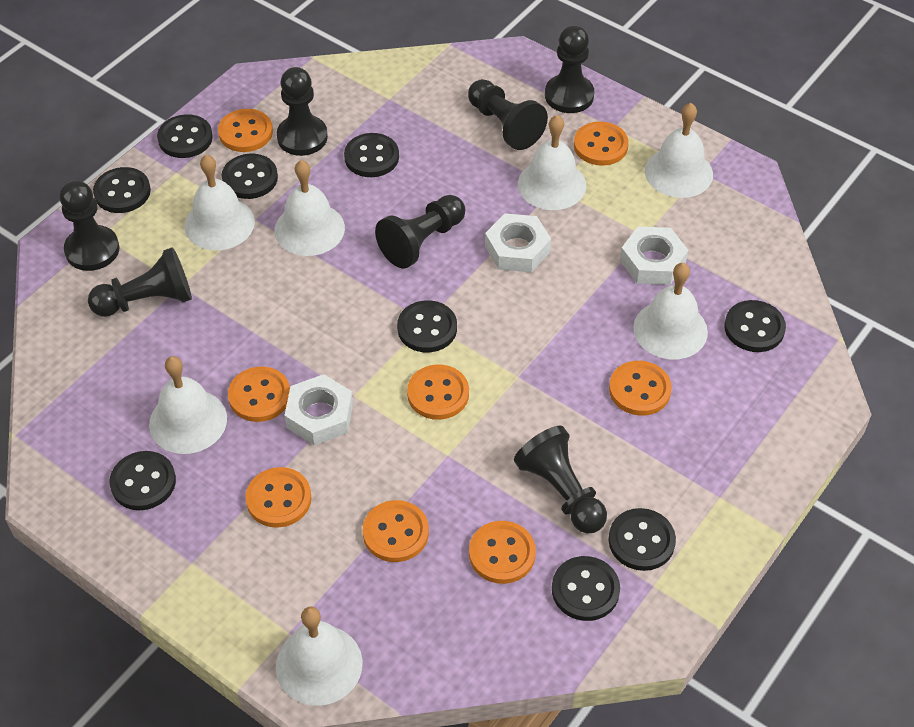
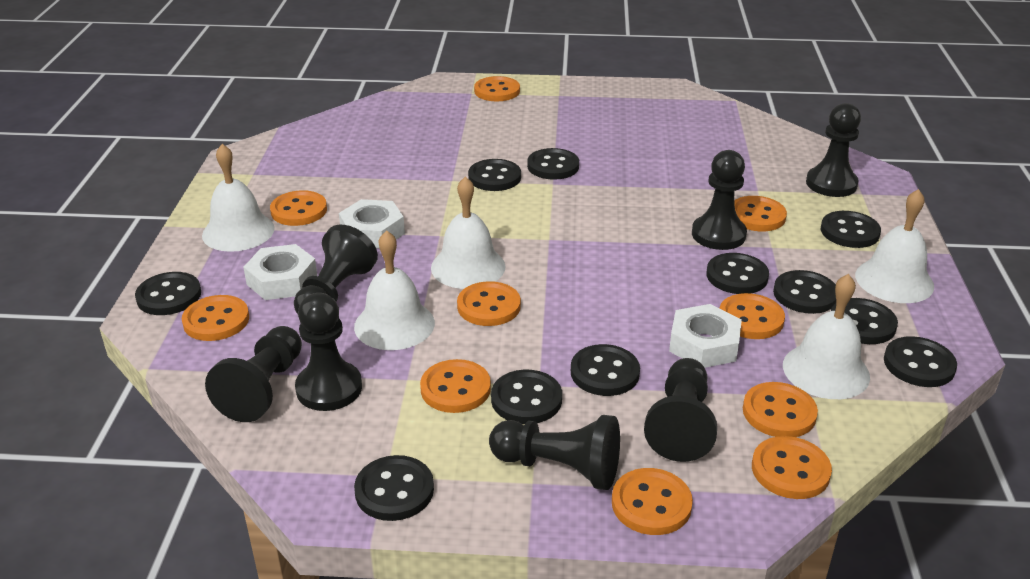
black button: 9 -> 11
orange button: 8 -> 10
white bell: 7 -> 5

